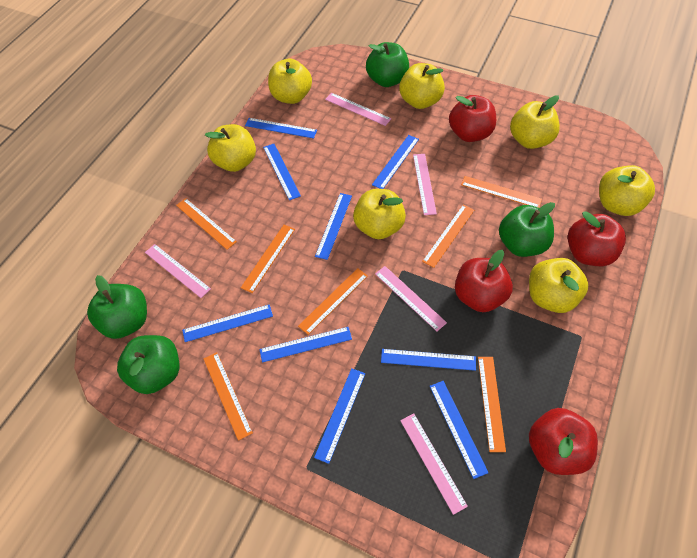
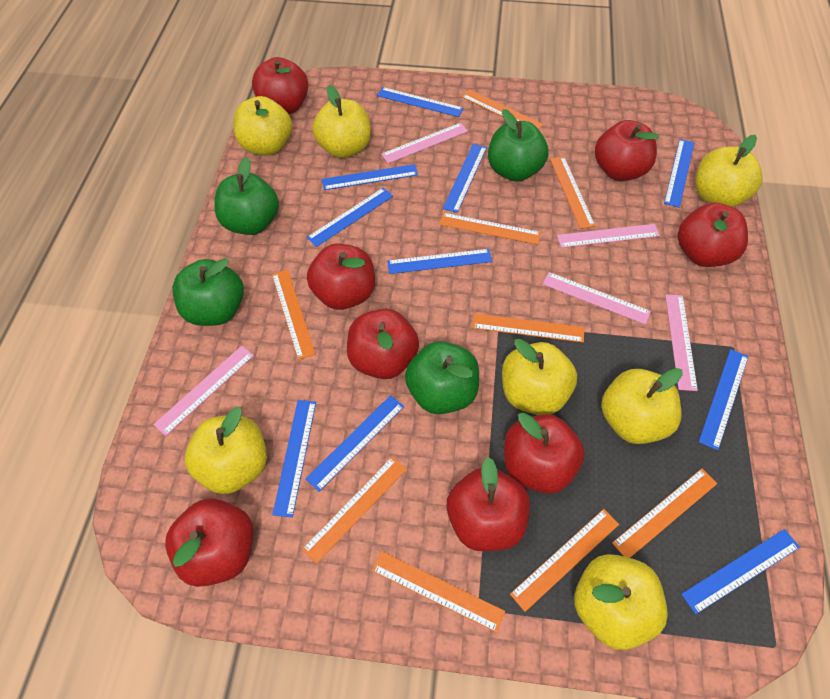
blue ruler: 9 -> 10
orange ruler: 7 -> 9
red apple: 4 -> 8

